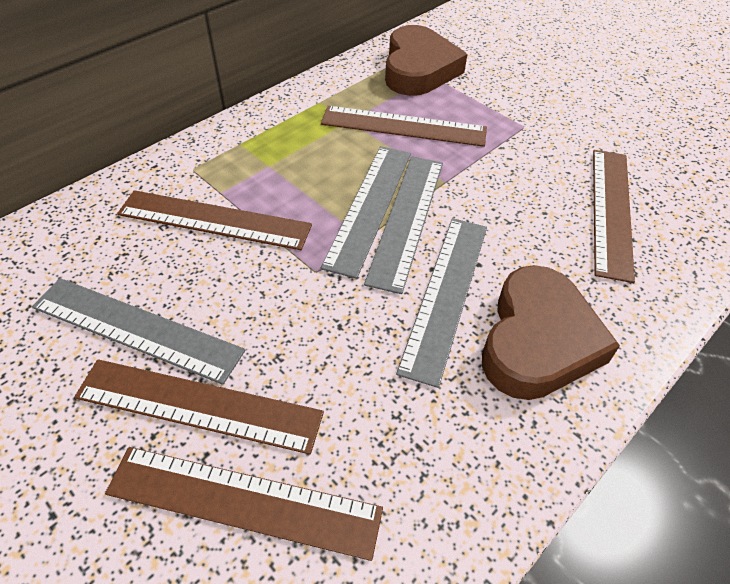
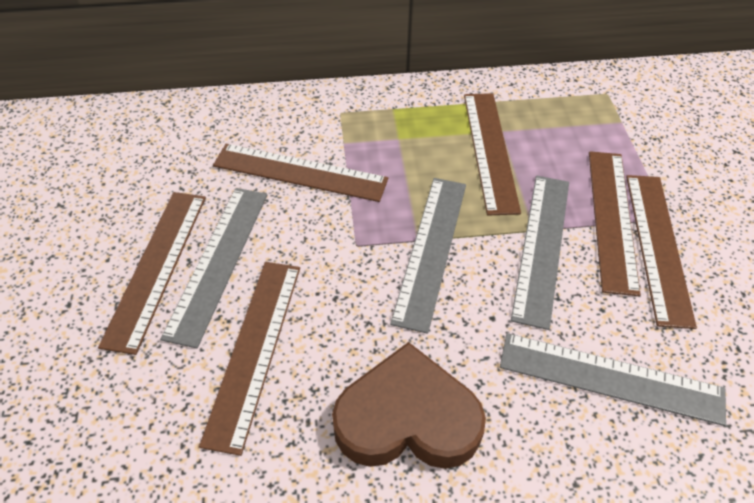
brown heart: 2 -> 1
brown ruler: 5 -> 6

